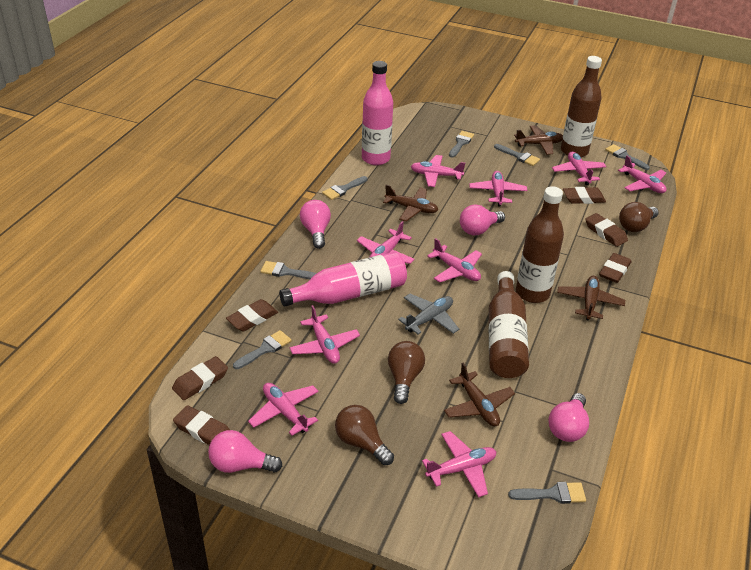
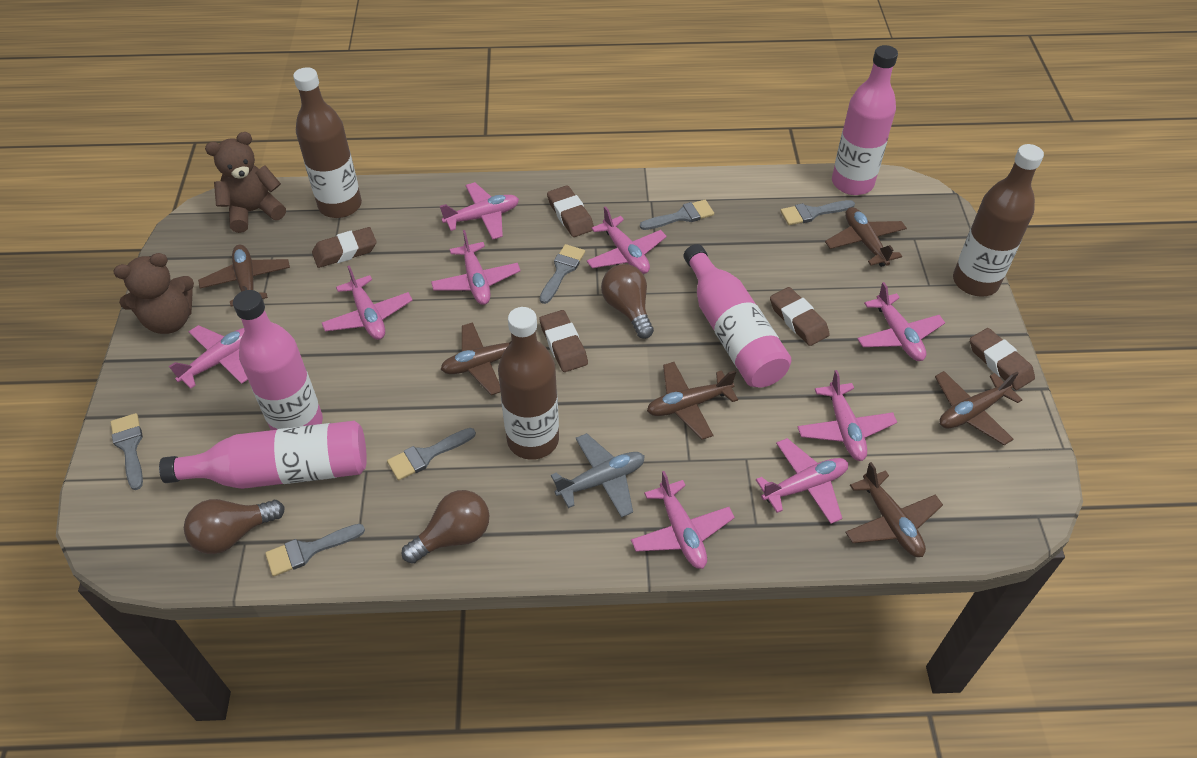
brown eraser: 6 -> 5
brown plane: 4 -> 6
brown teddy bear: 0 -> 2
grey brush: 7 -> 6
pink bottle: 2 -> 4
pink light bulb: 4 -> 0

